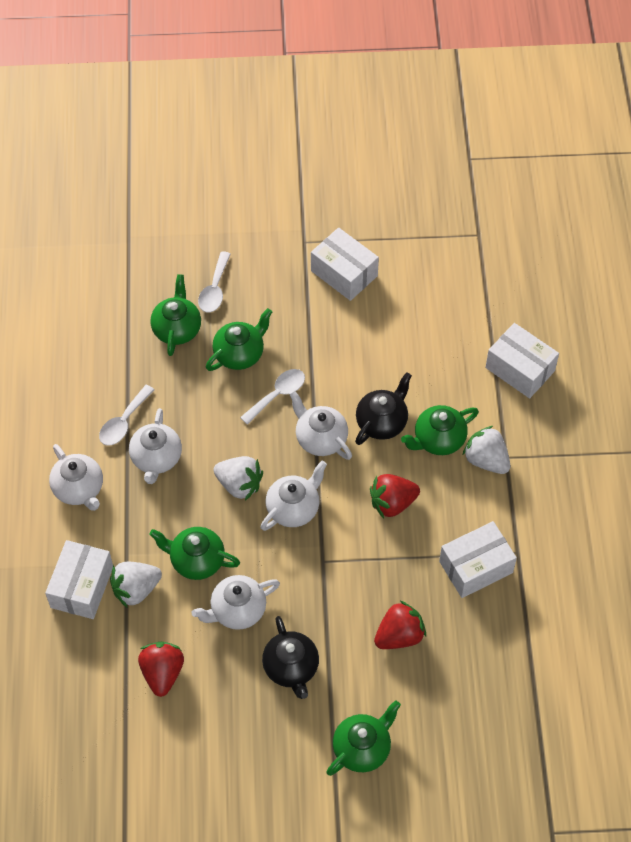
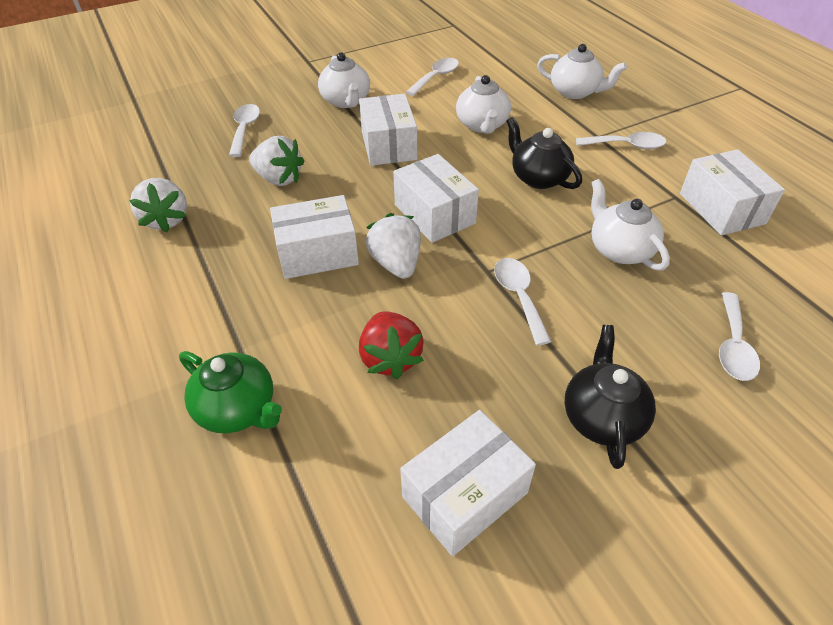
green teapot: 5 -> 1
red strawberry: 3 -> 1
white box: 4 -> 5
white spoon: 3 -> 5
white teapot: 5 -> 4

